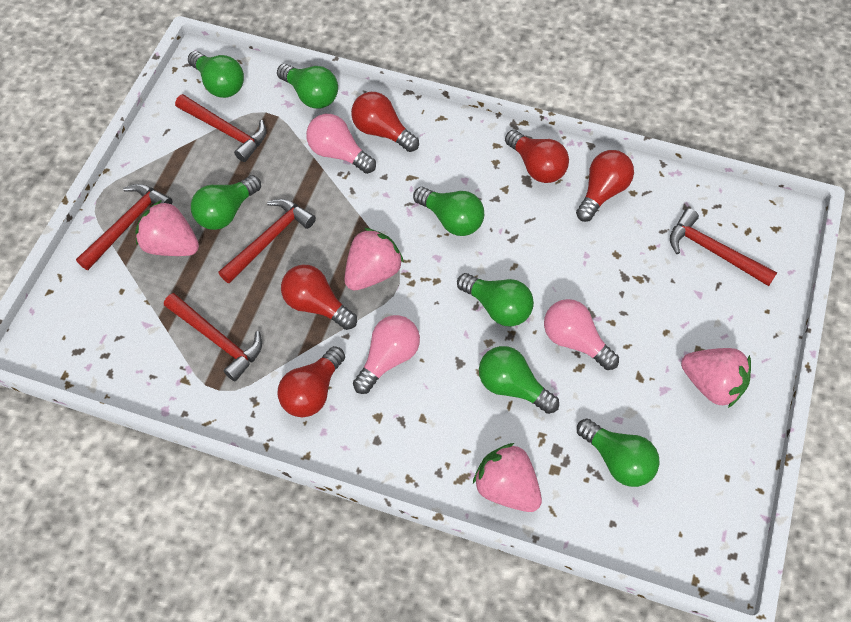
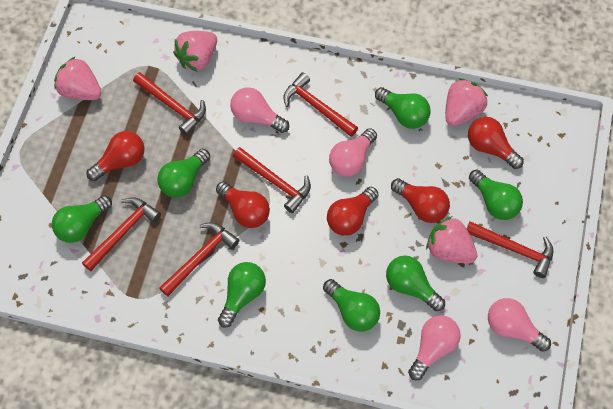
pink light bulb: 3 -> 4
red hammer: 5 -> 6

